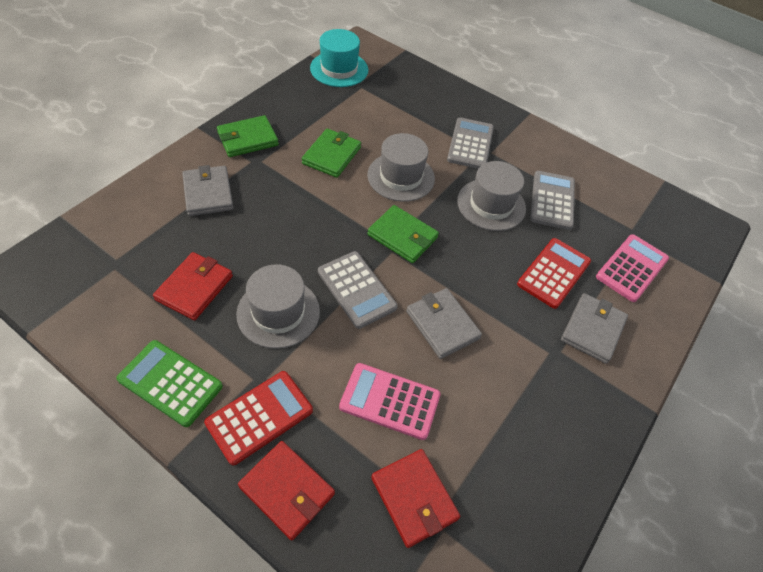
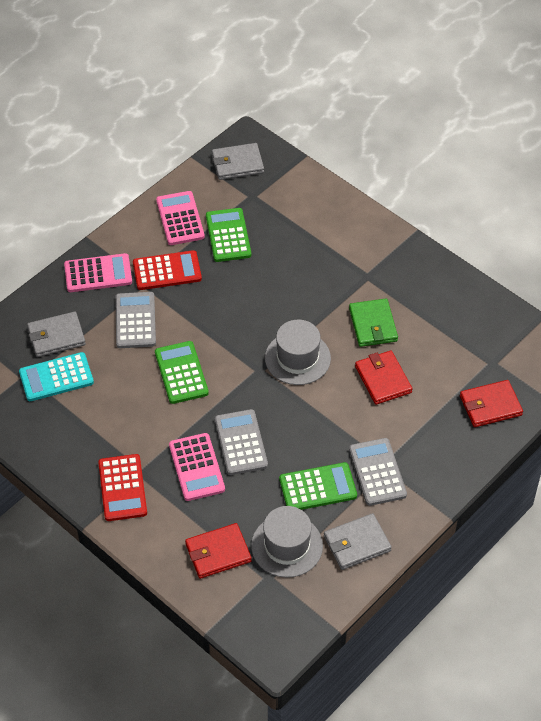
green calculator: 1 -> 3
green wallet: 3 -> 1
grey hat: 3 -> 2
pink calculator: 2 -> 3
turquoise calculator: 0 -> 1
turquoise hat: 1 -> 0

